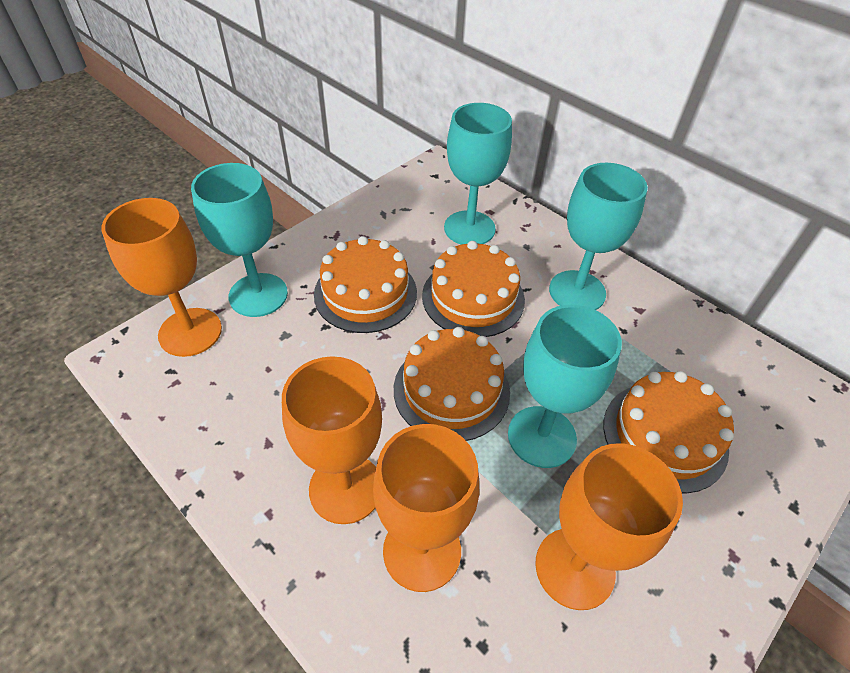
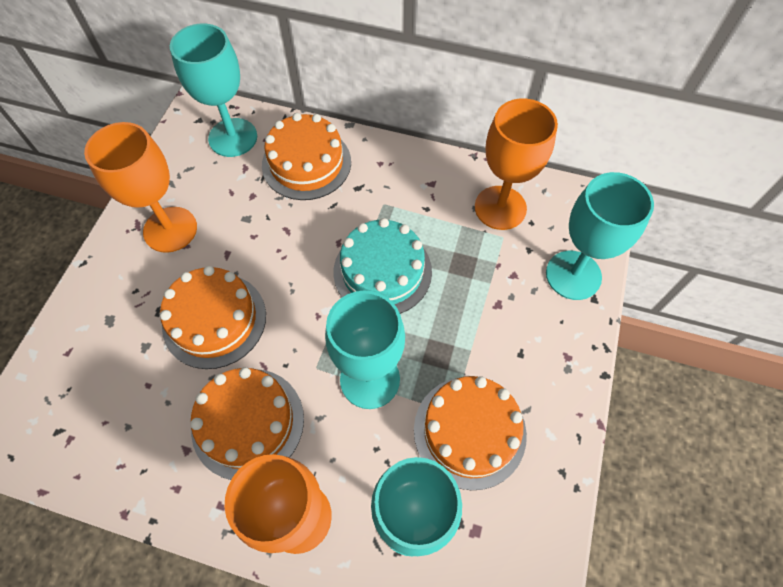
orange goblet: 4 -> 3
turquoise cake: 0 -> 1

